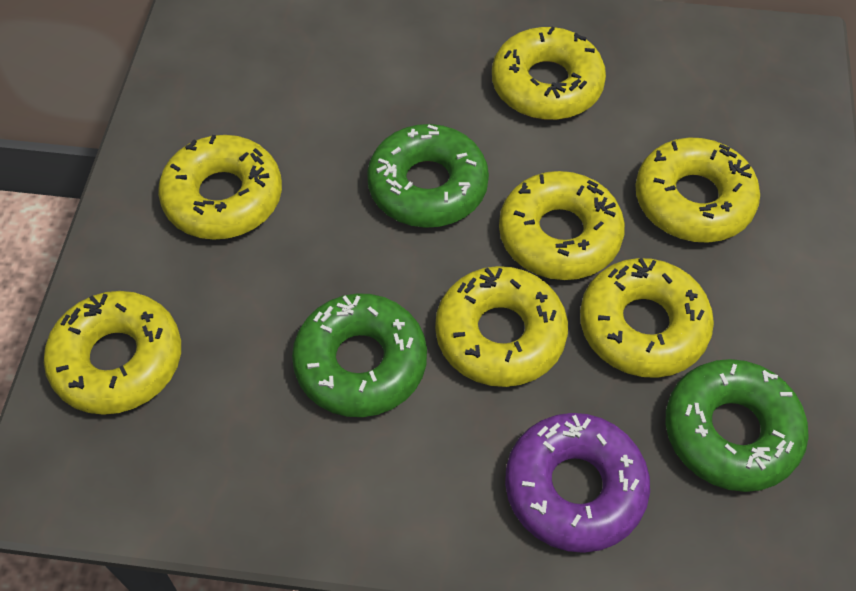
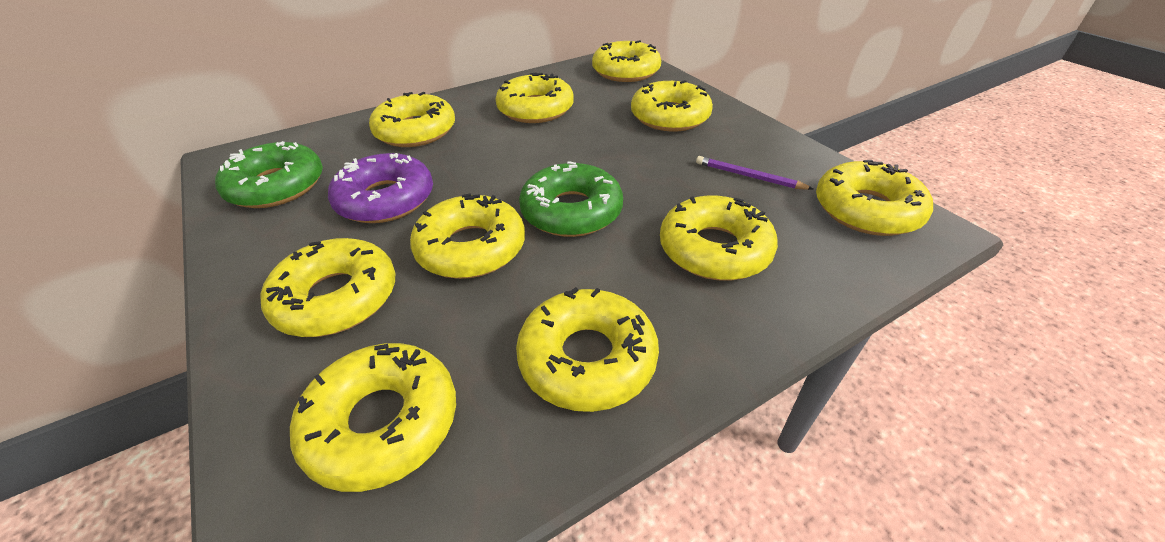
green donut: 3 -> 2
purple pencil: 0 -> 1
yellow donut: 7 -> 10

